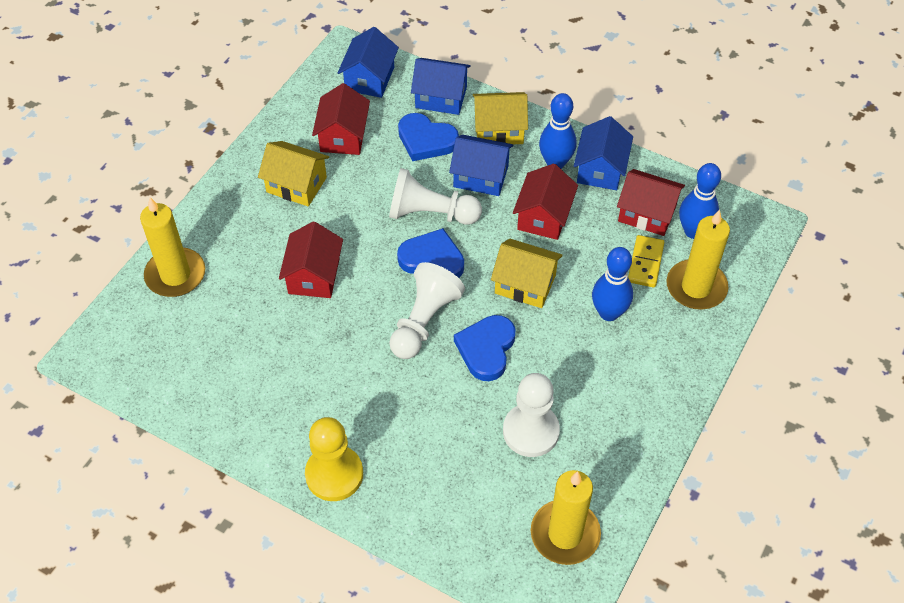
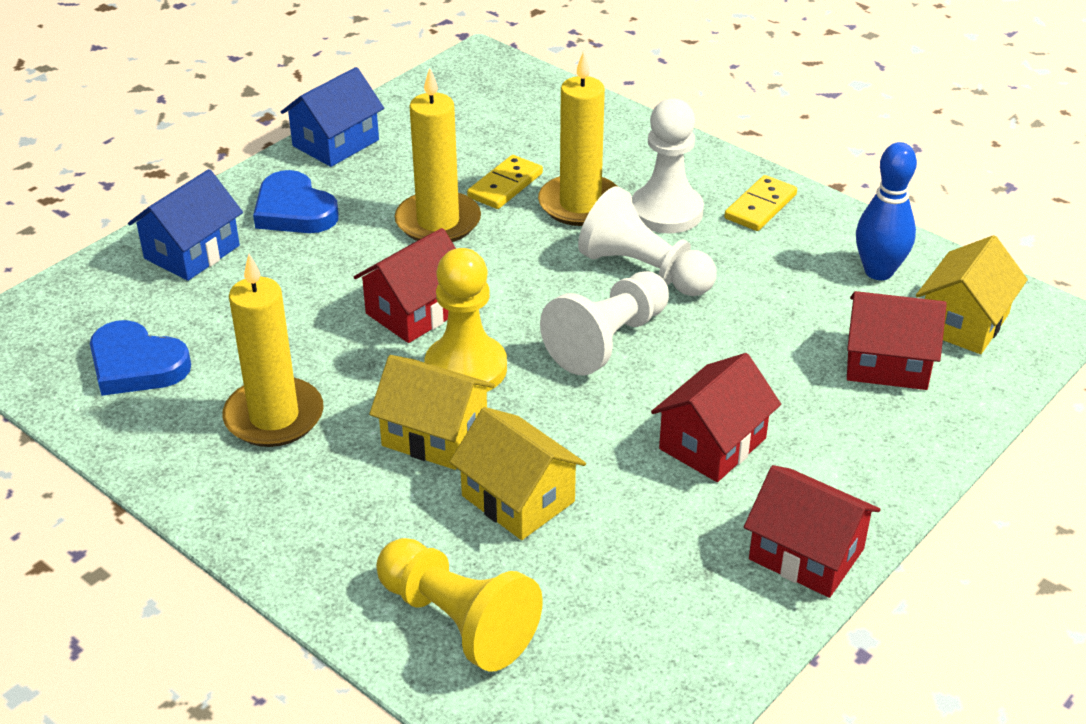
blue bowling pin: 3 -> 1
blue heart: 3 -> 2
blue house: 4 -> 2
yellow domino: 1 -> 2
yellow pawn: 1 -> 2

